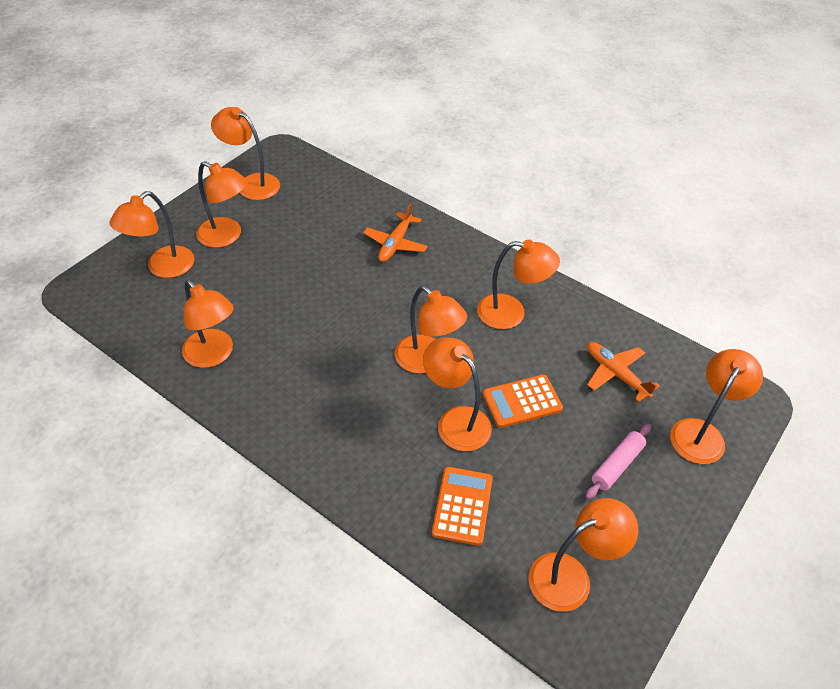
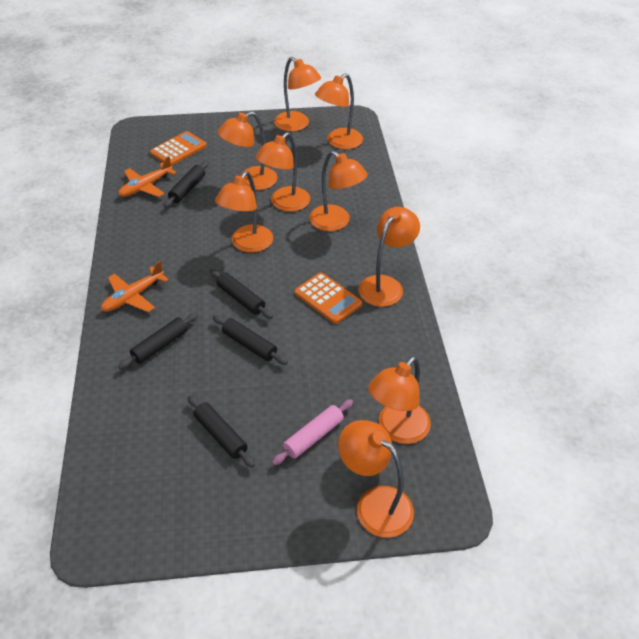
black rolling pin: 0 -> 5

